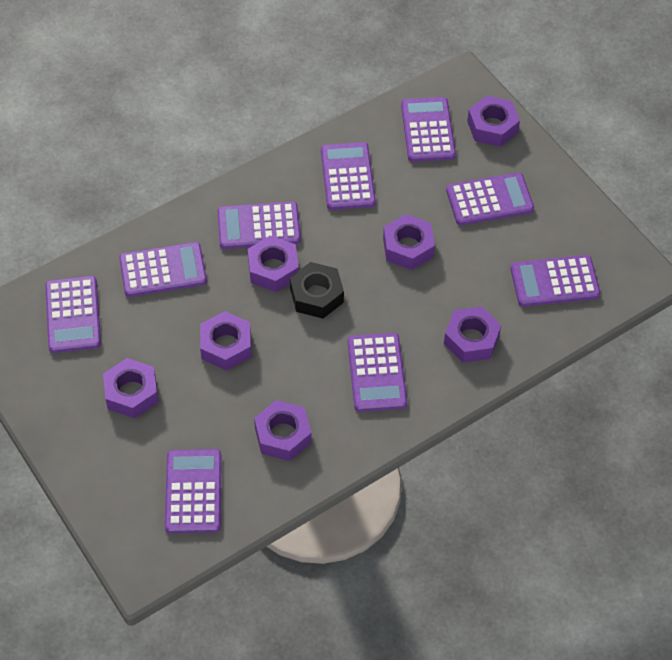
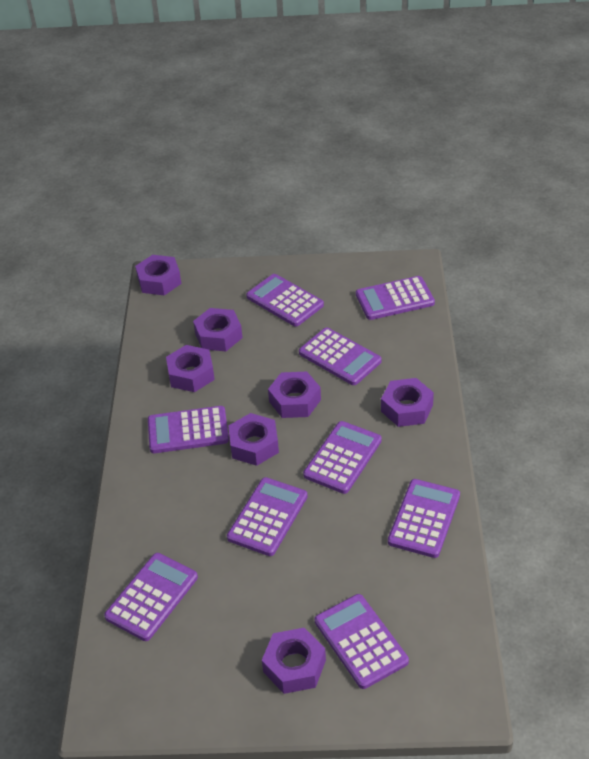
black nut: 1 -> 0

